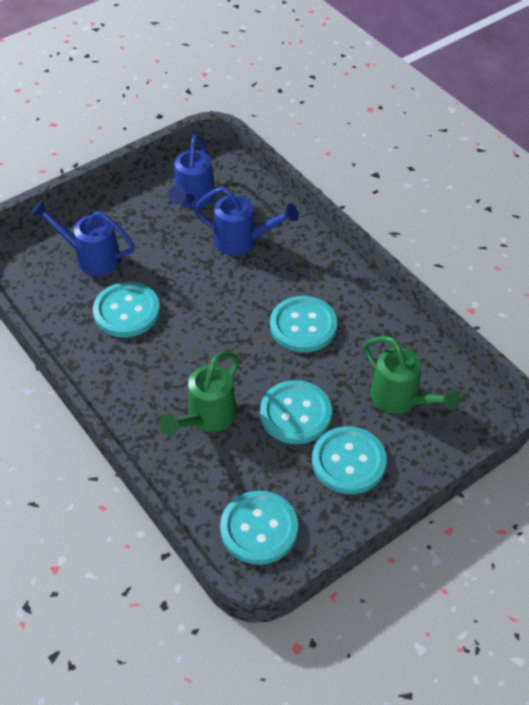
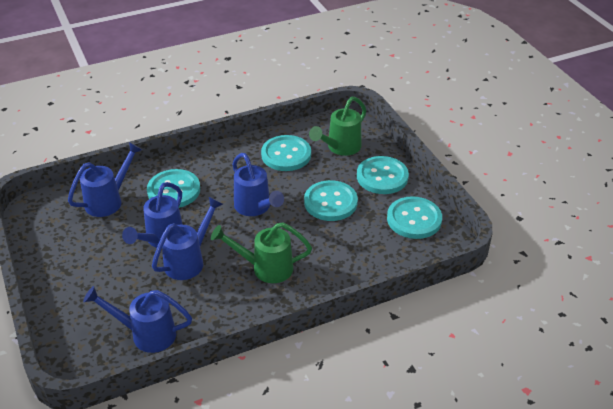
blue watering can: 3 -> 5

